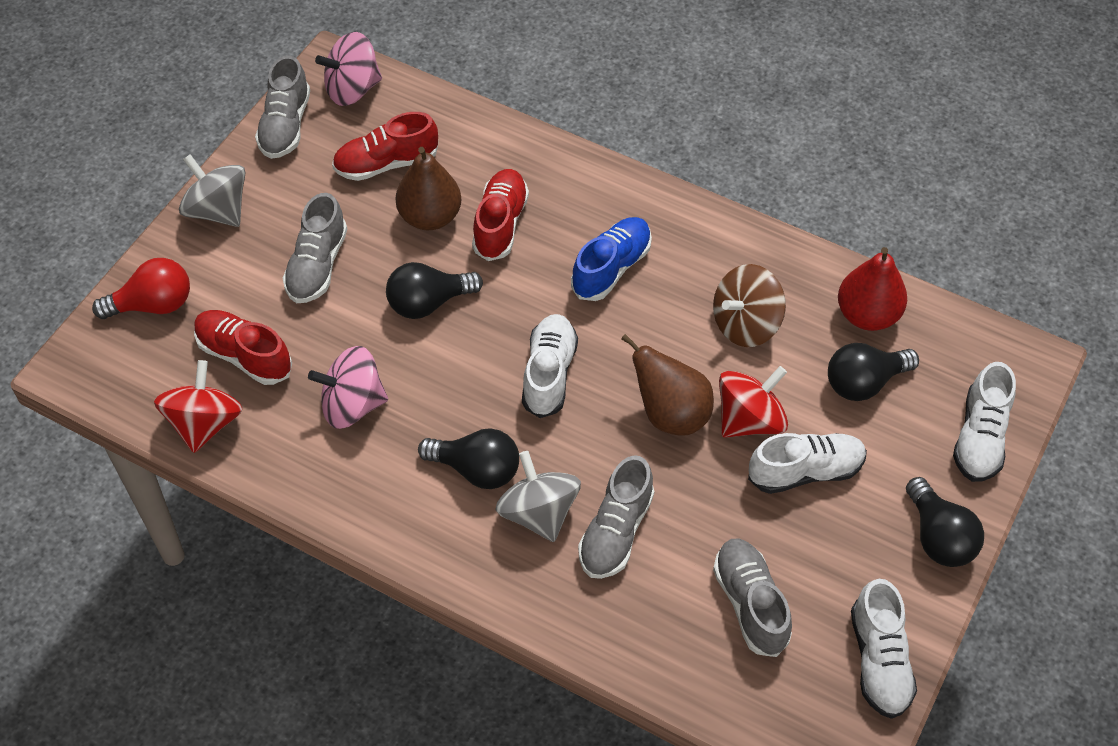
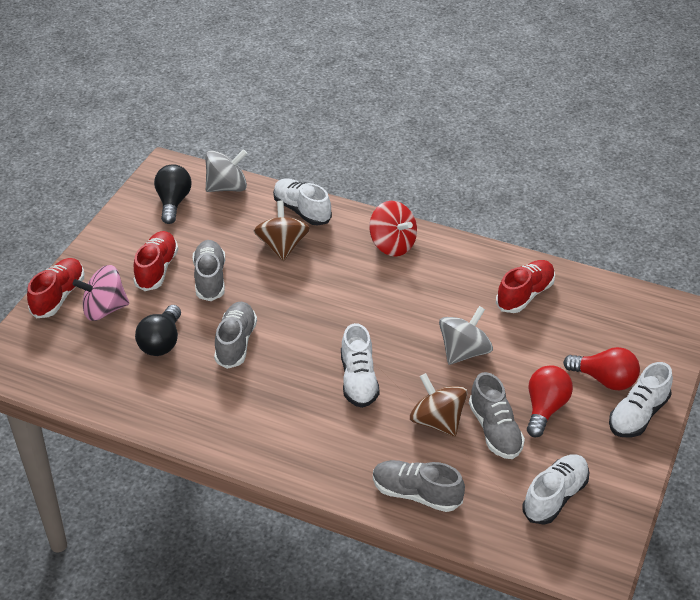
black light bulb: 4 -> 2
blue shoe: 1 -> 0
brown pear: 2 -> 0
brown spinning top: 1 -> 2
pink spinning top: 2 -> 1
red light bulb: 1 -> 2
red pear: 1 -> 0
red spinning top: 2 -> 1

